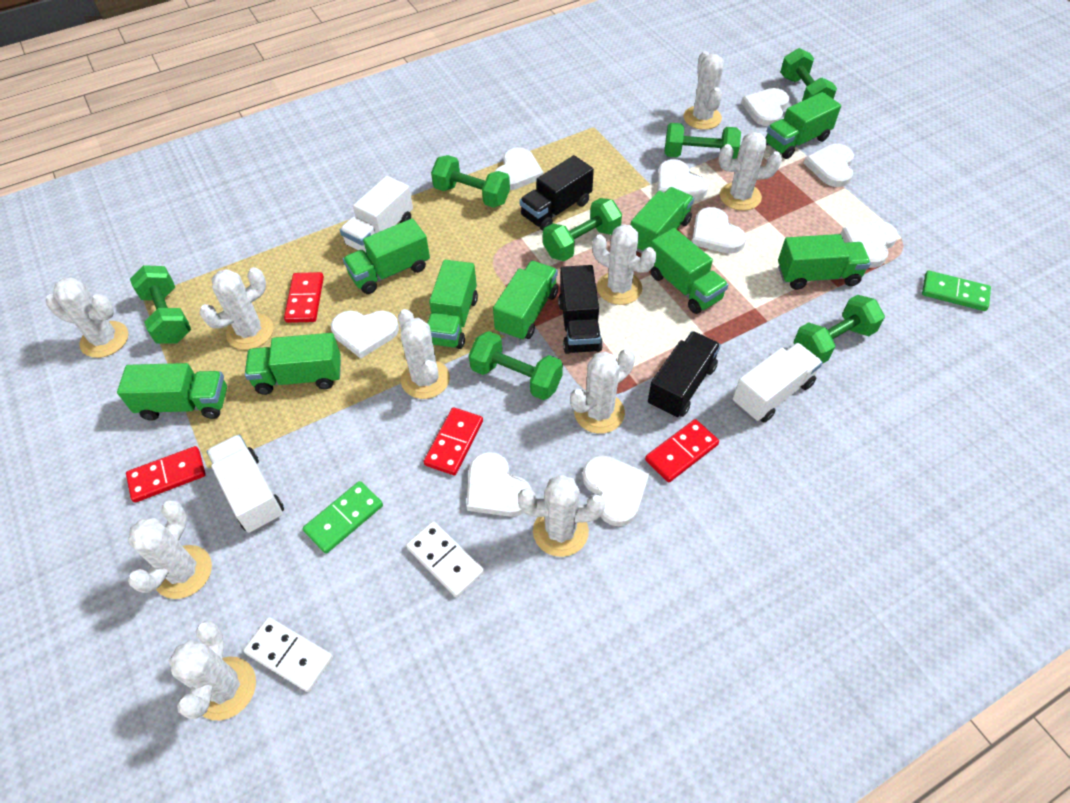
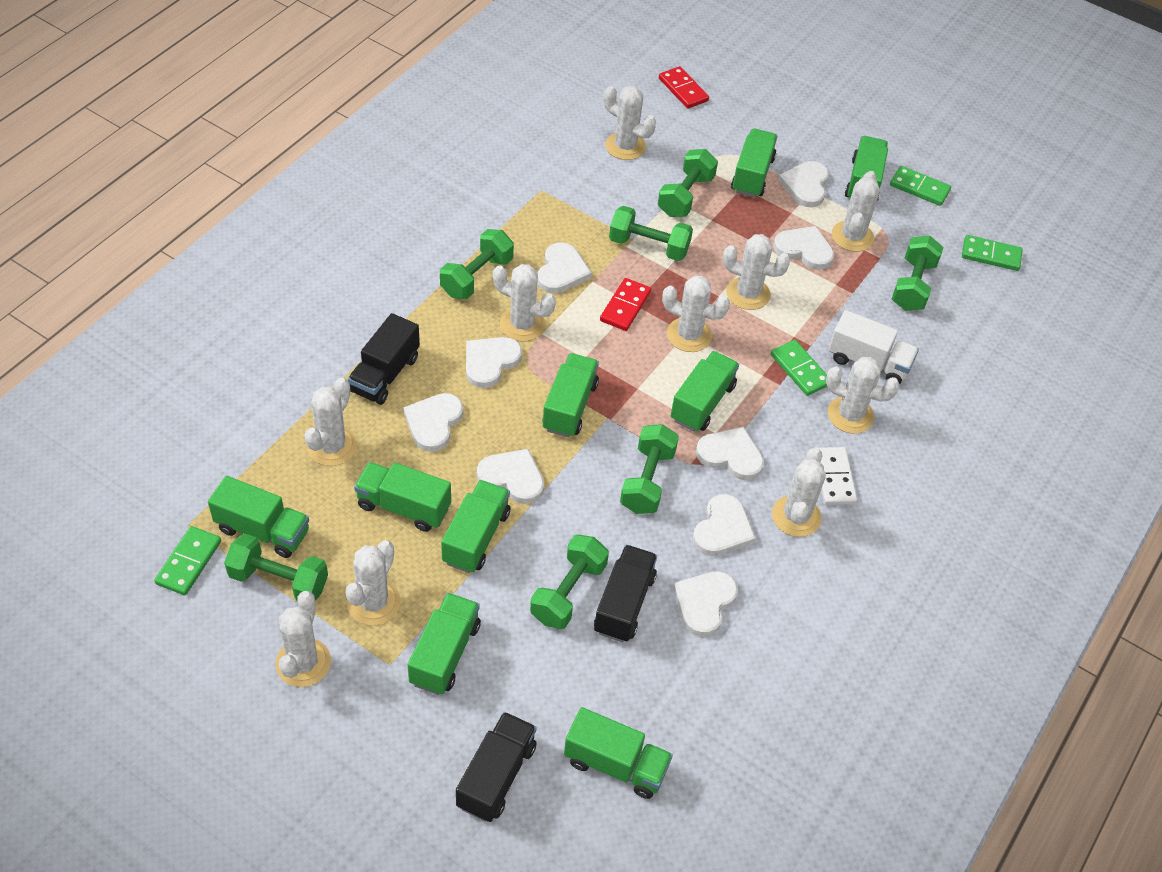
green domino: 2 -> 4
red domino: 4 -> 2
white domino: 2 -> 1
white truck: 3 -> 1

